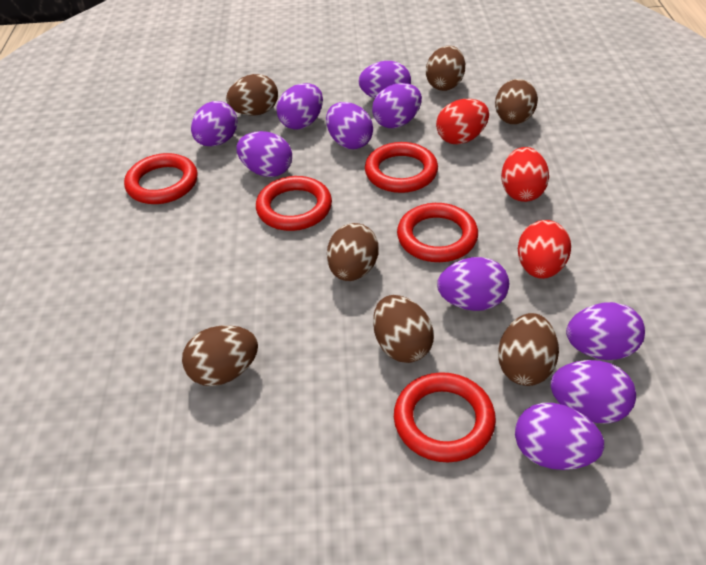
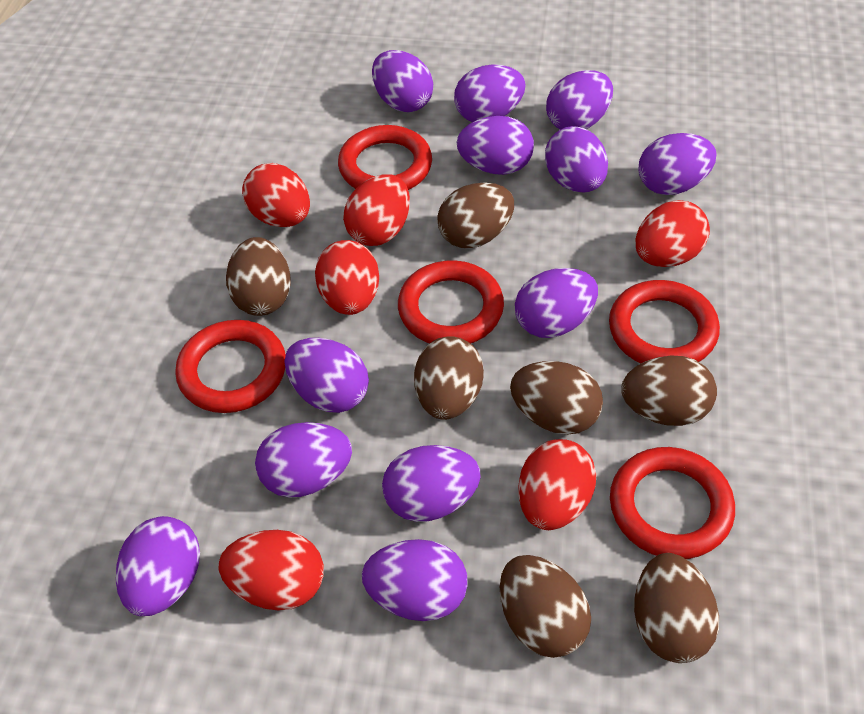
purple egg: 10 -> 12
red egg: 3 -> 6

